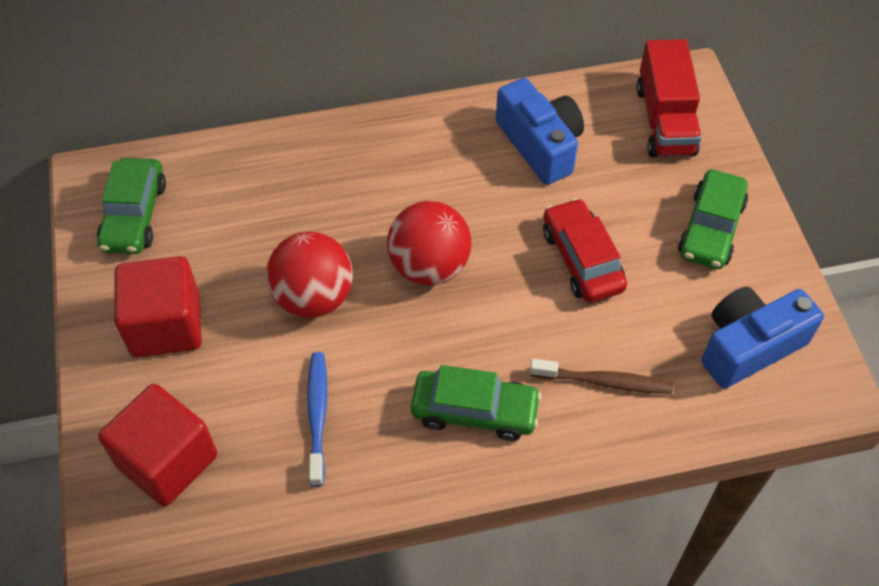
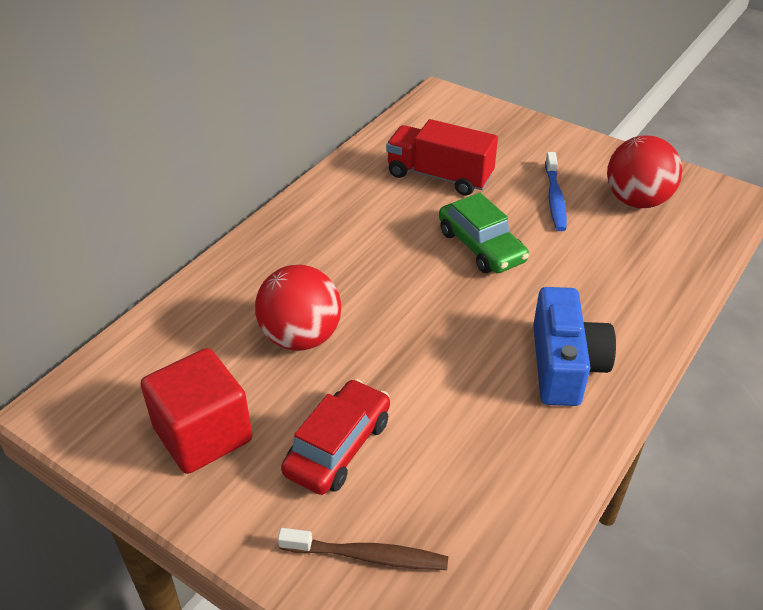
blue camera: 2 -> 1
green car: 3 -> 1
red cube: 2 -> 1

